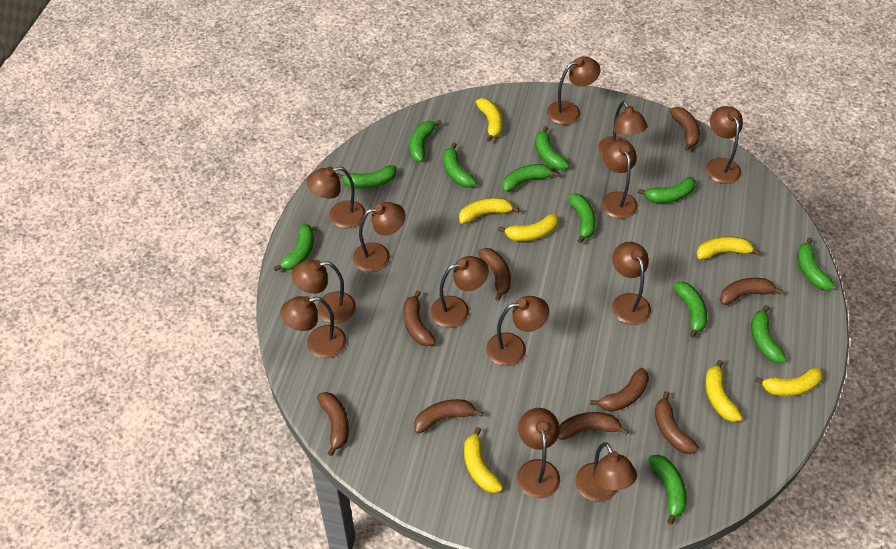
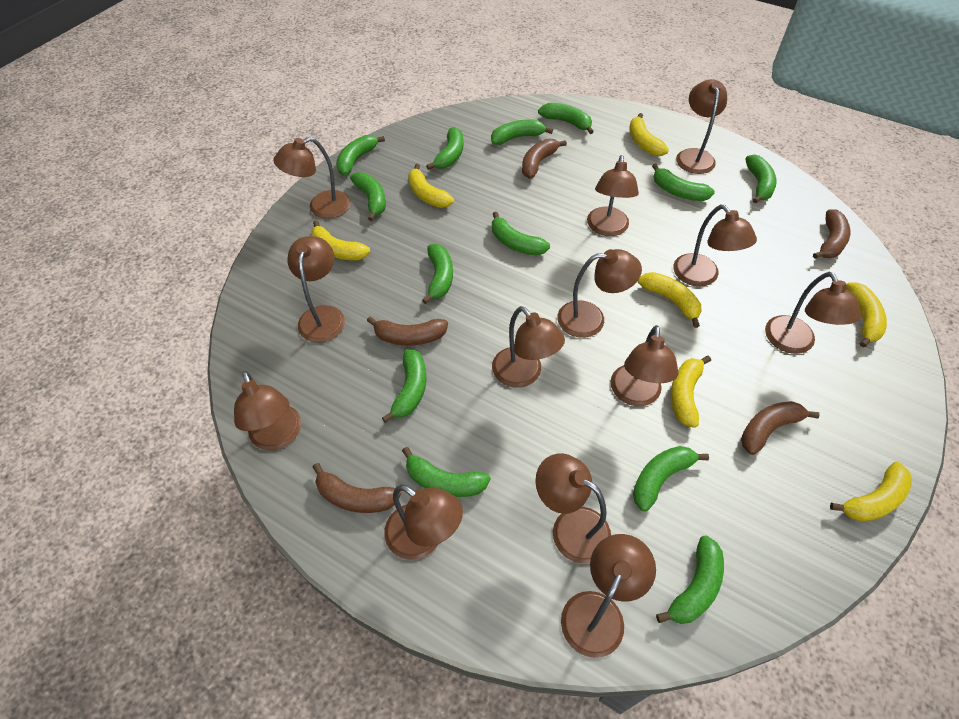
brown banana: 9 -> 5
green banana: 12 -> 13

